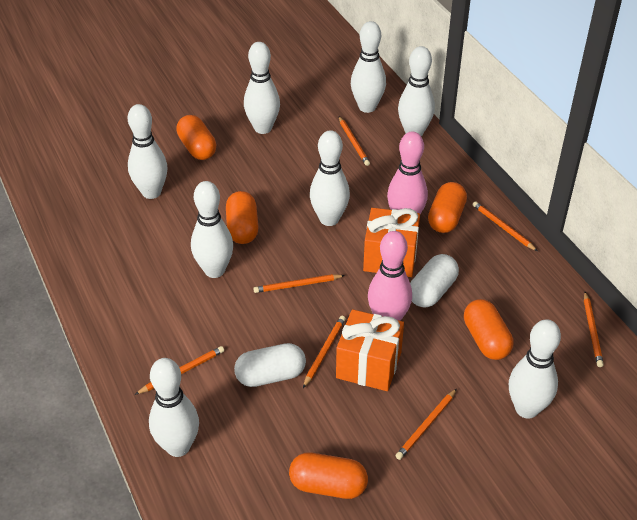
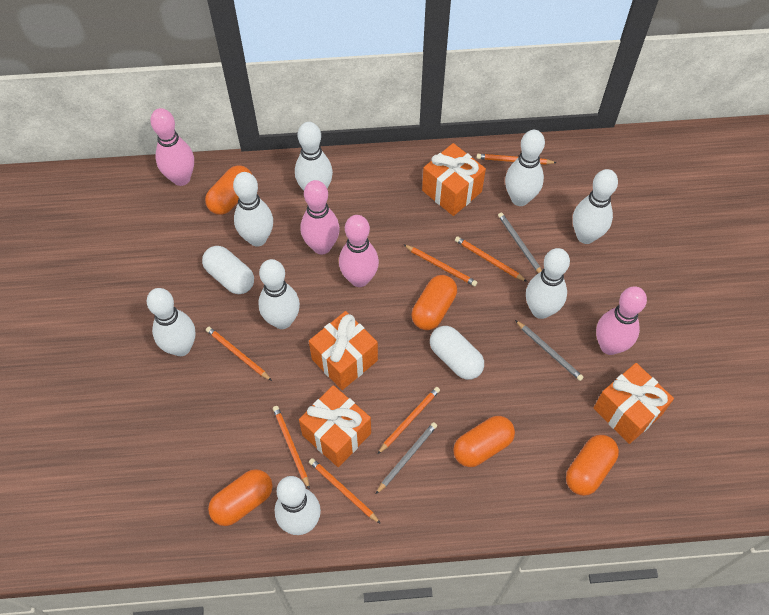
grey pencil: 0 -> 3
orange gift: 2 -> 4
pink bowling pin: 2 -> 4

